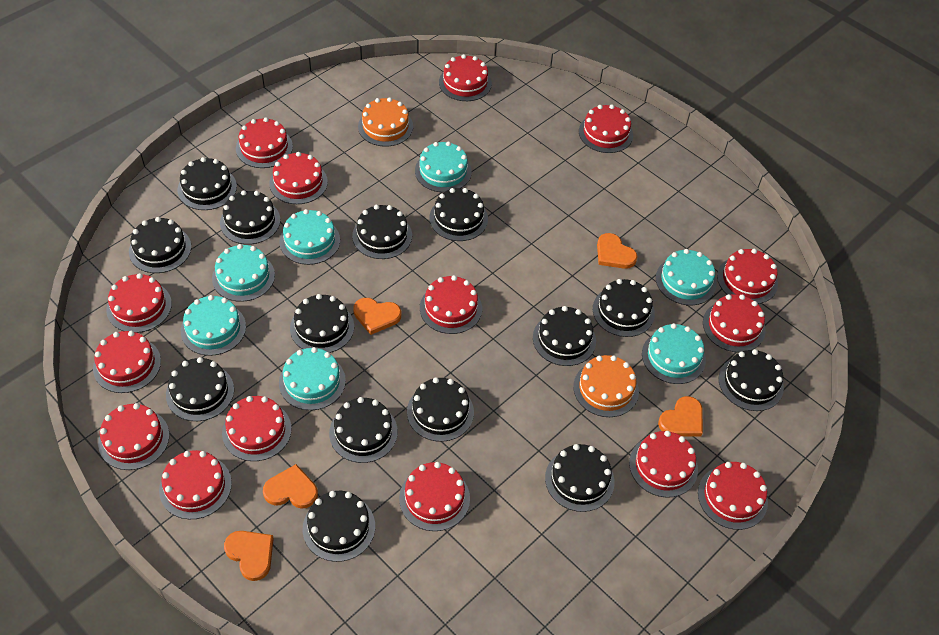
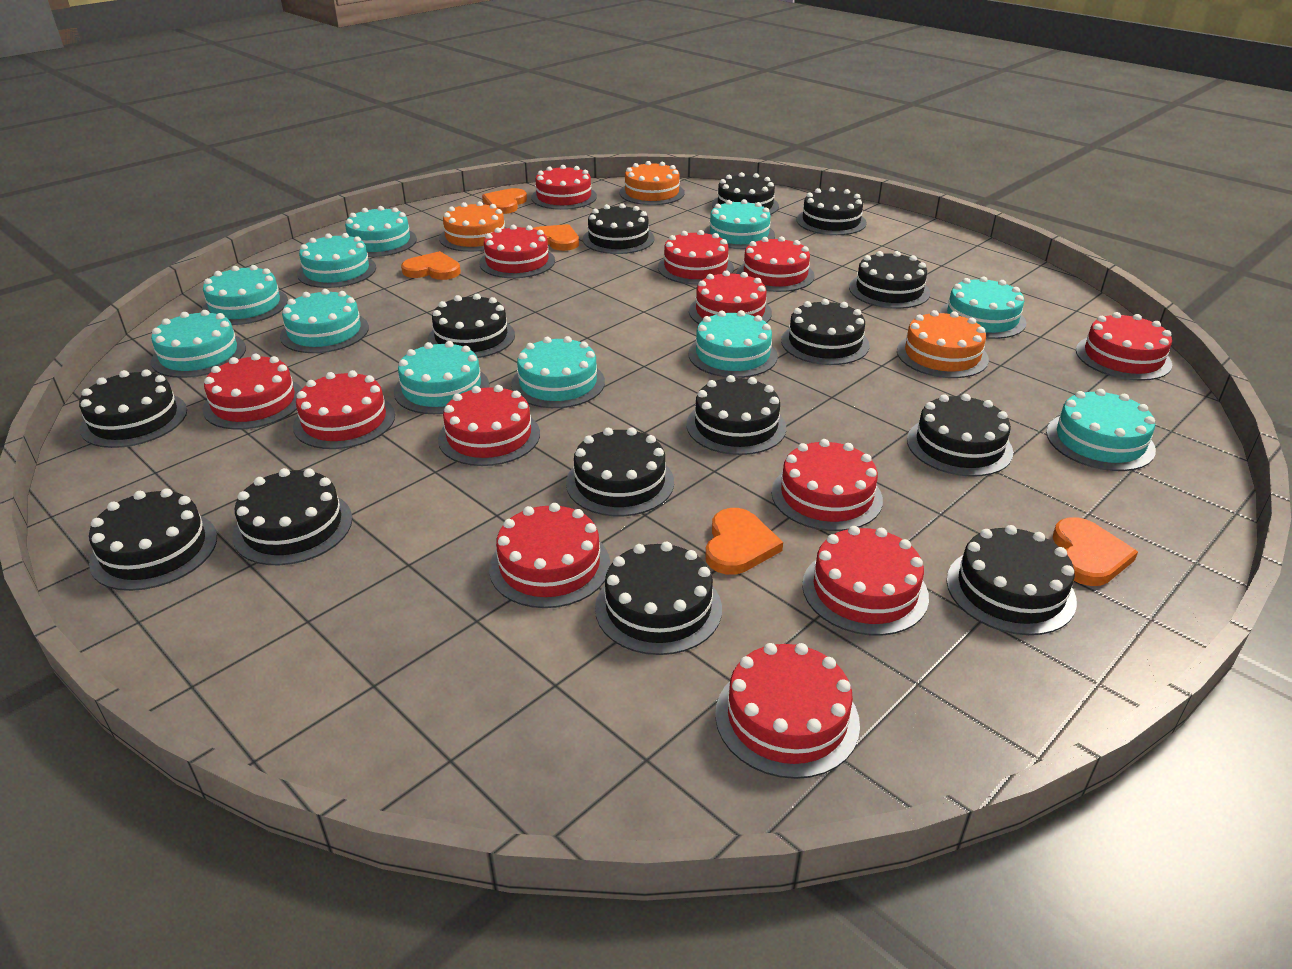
orange cake: 2 -> 3
red cake: 15 -> 13
turquoise cake: 7 -> 11

